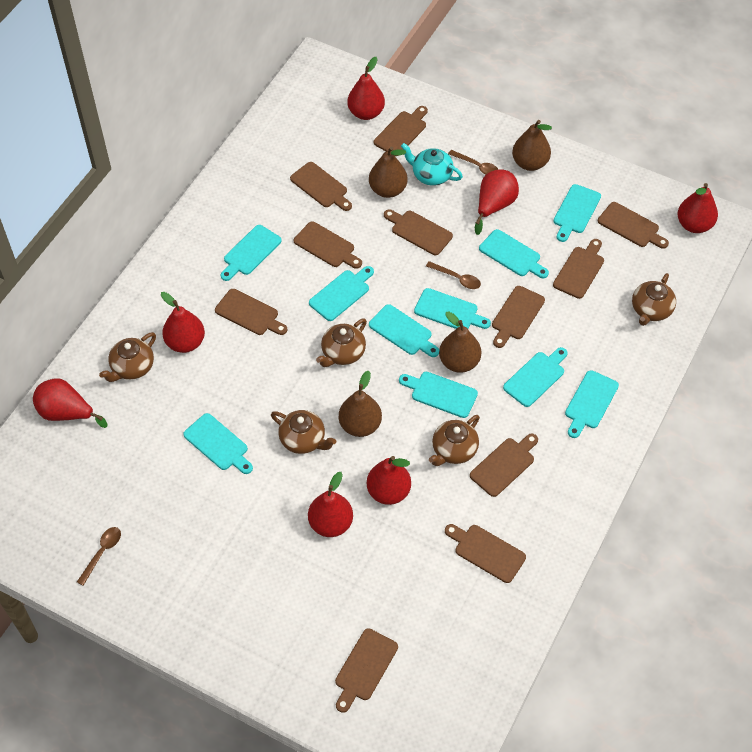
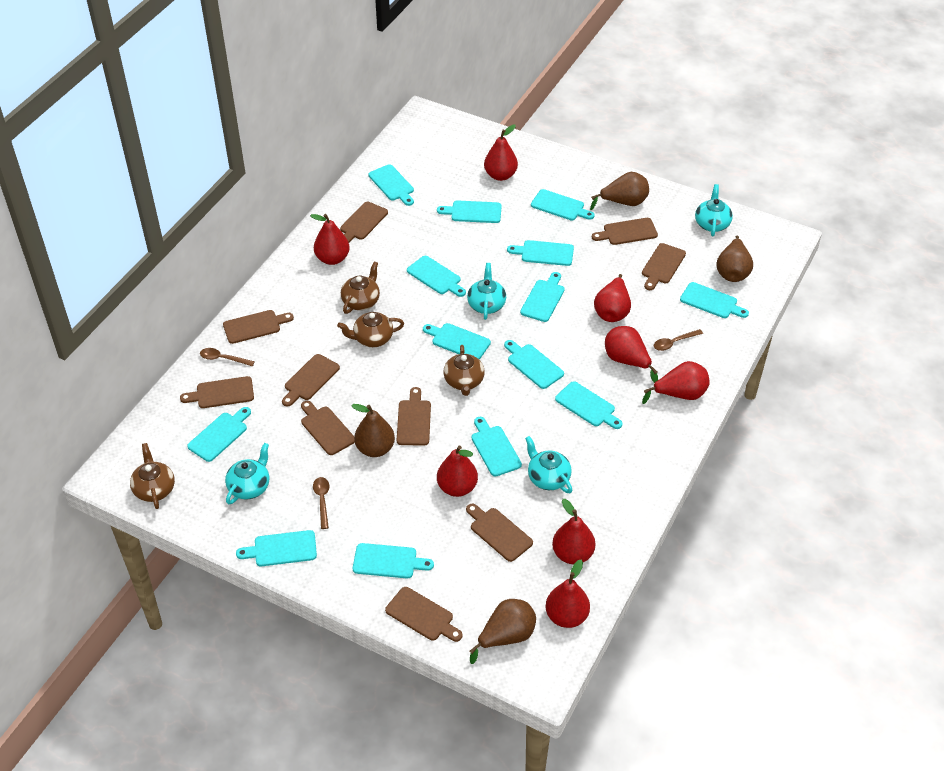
brown cutting board: 11 -> 10
brown teapot: 5 -> 4
red pear: 7 -> 8
turquoise cutting board: 10 -> 14
turquoise teapot: 1 -> 4

